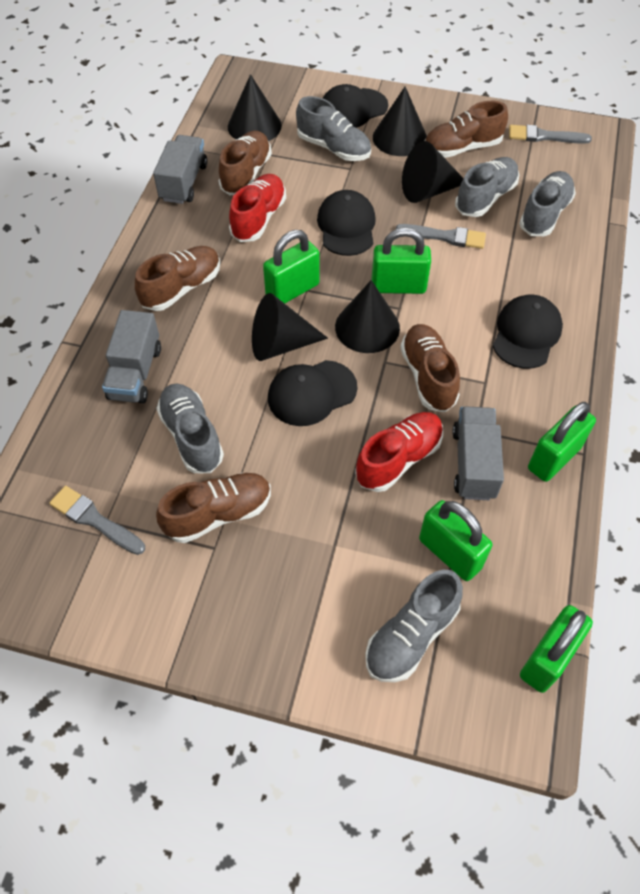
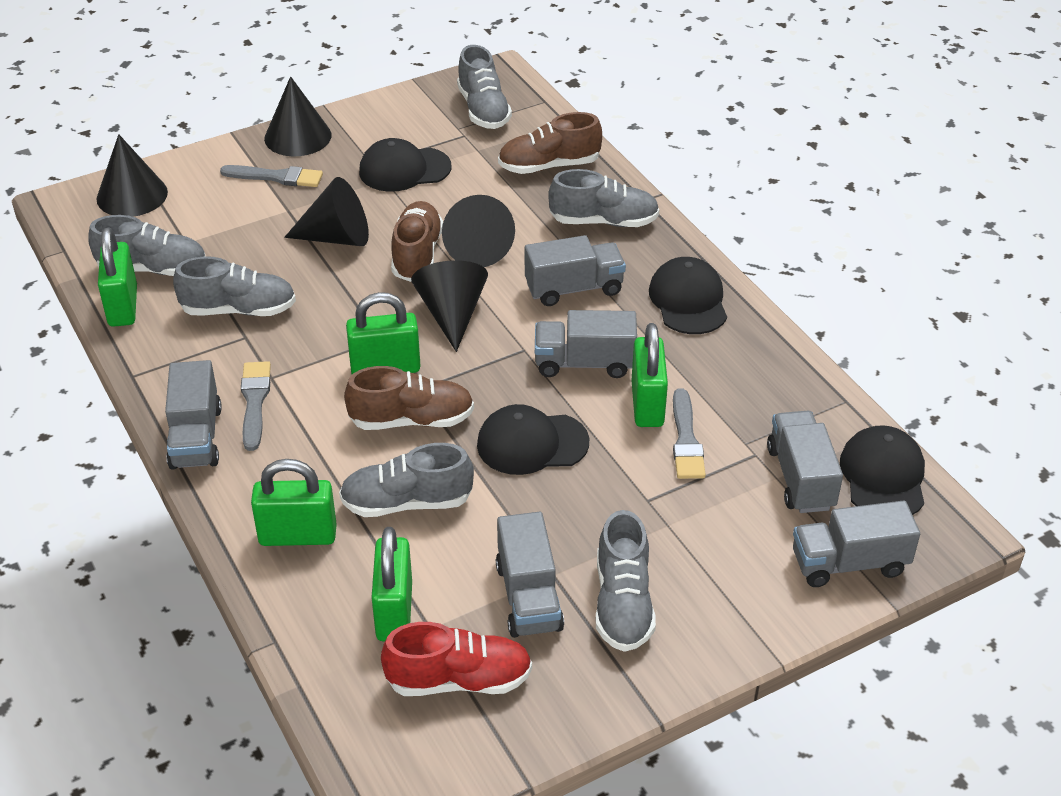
brown shoe: 5 -> 3
grey shoe: 5 -> 6
grey truck: 3 -> 6
red shoe: 2 -> 1

